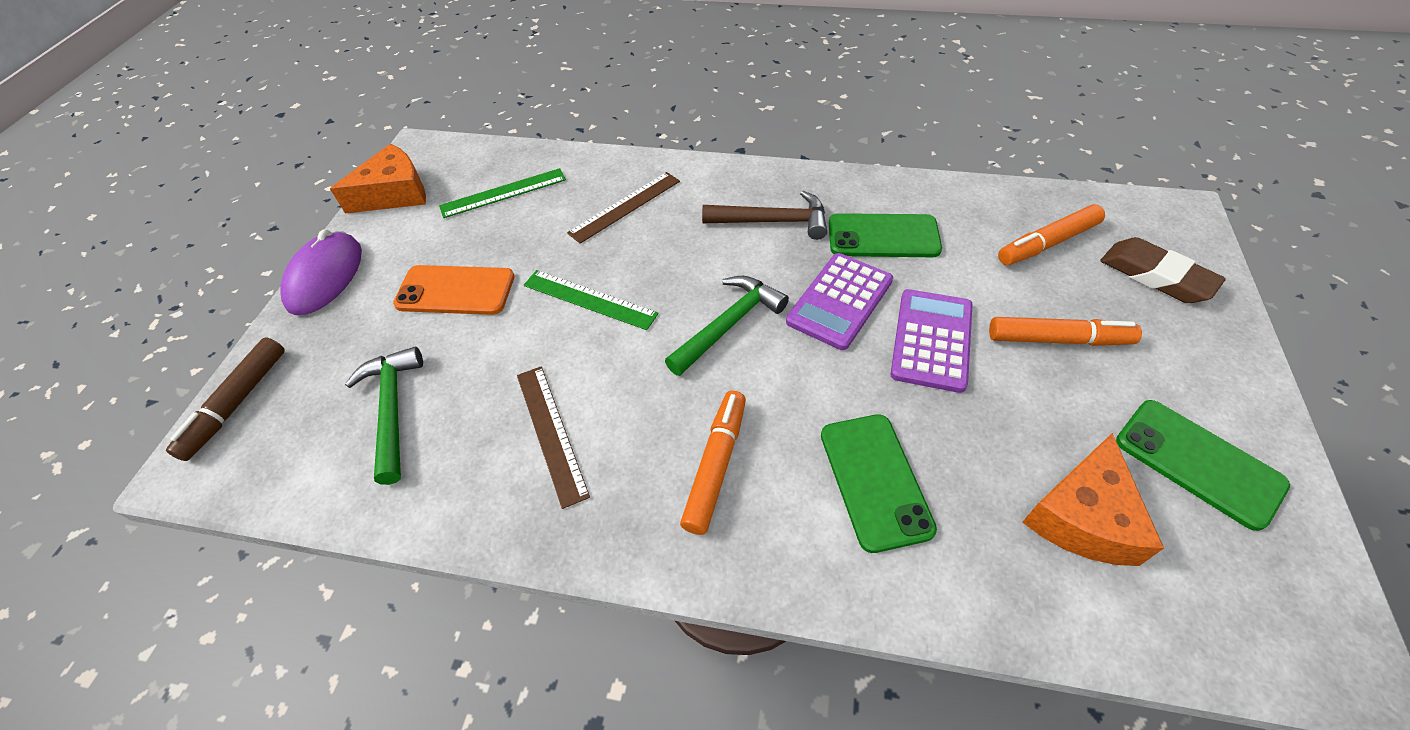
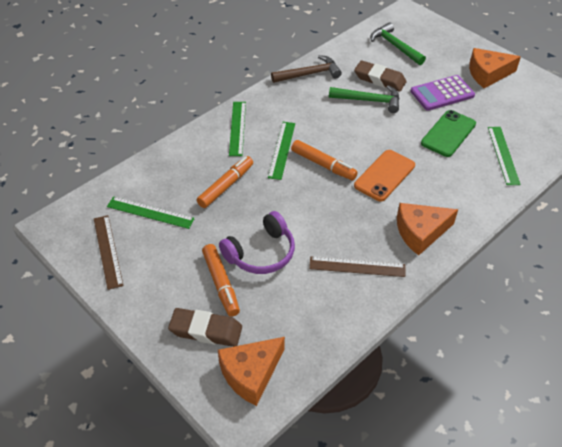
brown eraser: 1 -> 2
brown marker: 1 -> 0
green phone: 3 -> 1
green ruler: 2 -> 4
orange cheese: 2 -> 3
purple calculator: 2 -> 1
purple headphones: 0 -> 1
purple mouse: 1 -> 0

